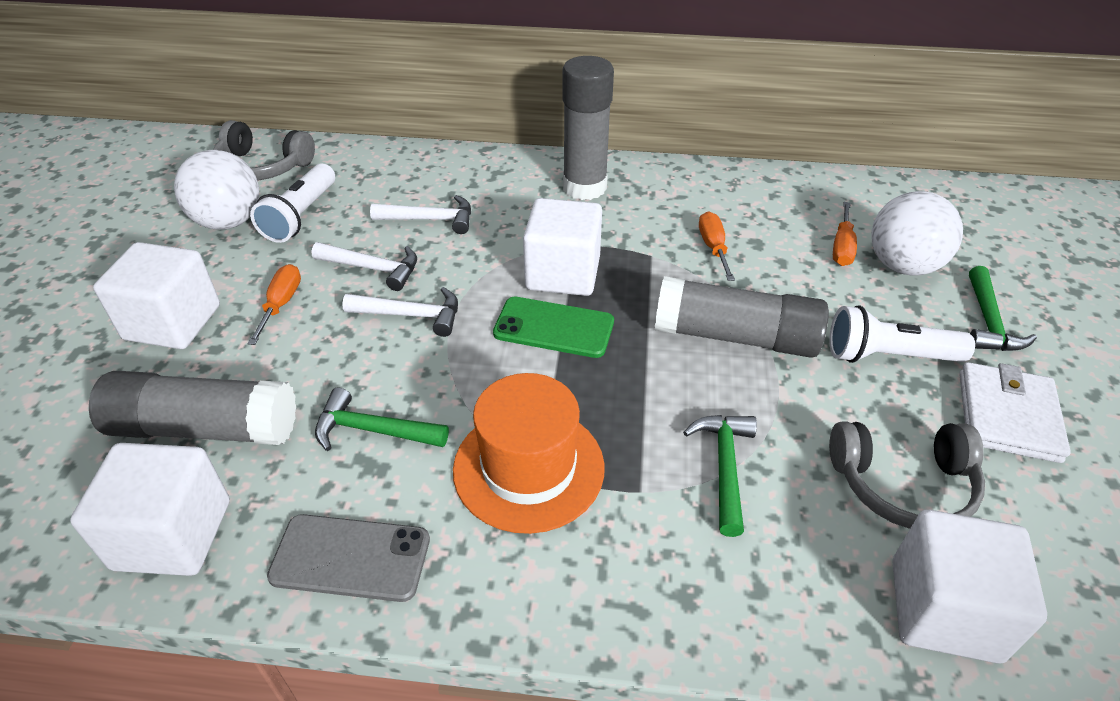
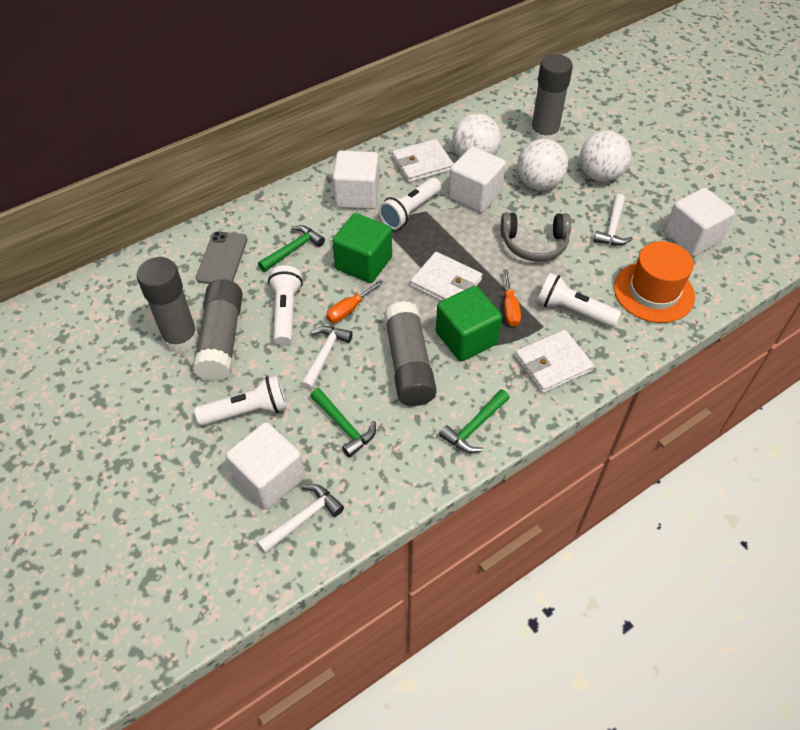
green cube: 0 -> 2
green phone: 1 -> 0
grey glue stick: 3 -> 4
grey headphones: 2 -> 1
orange screwdriver: 3 -> 2
white ball: 2 -> 3
white flashlight: 2 -> 4
white wallet: 1 -> 3

